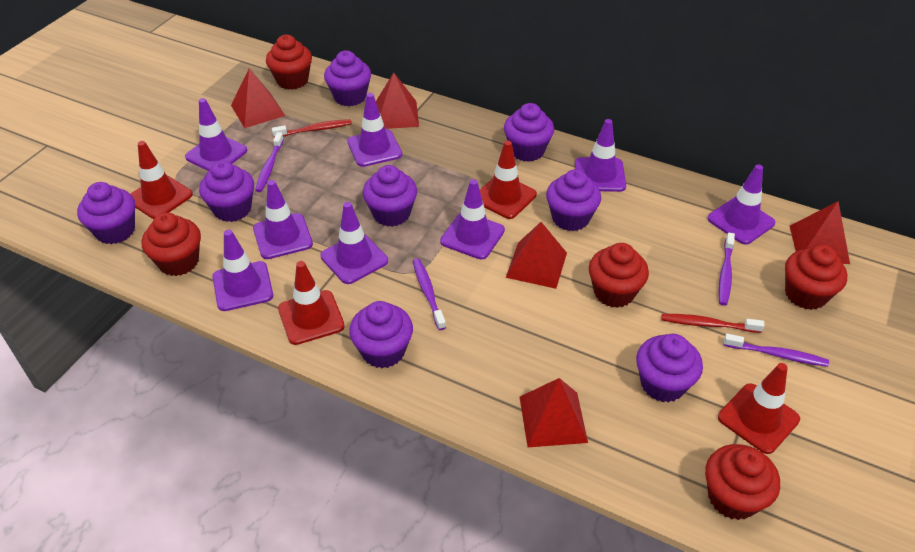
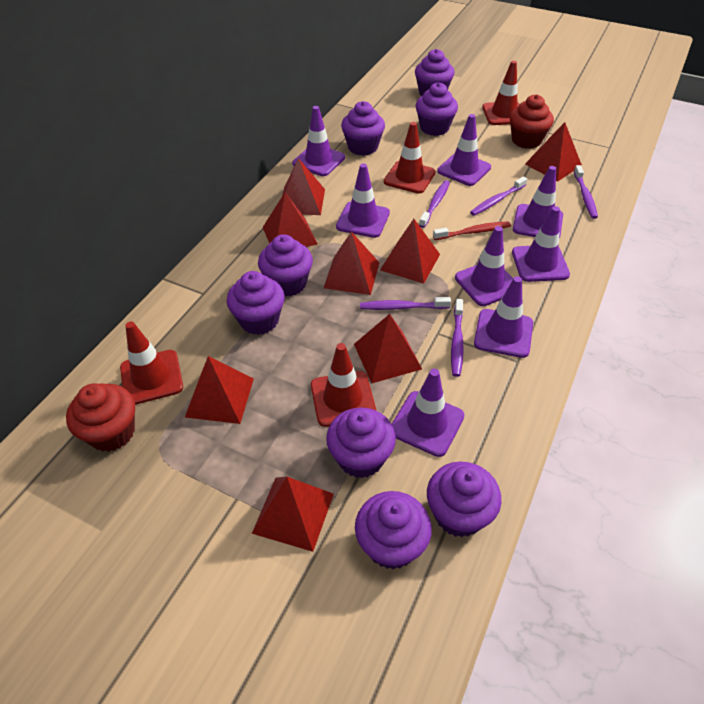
purple toothbrush: 4 -> 5
red cupcake: 5 -> 2
red pyramid: 5 -> 8
red toothbrush: 2 -> 1

